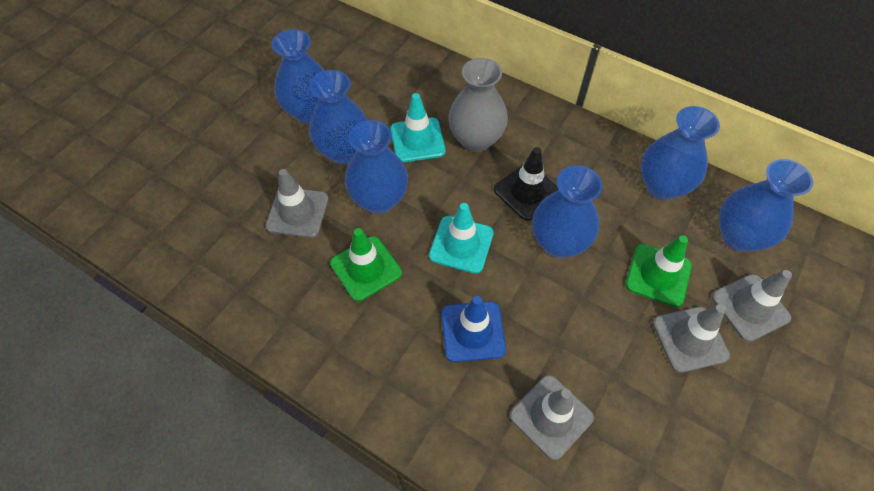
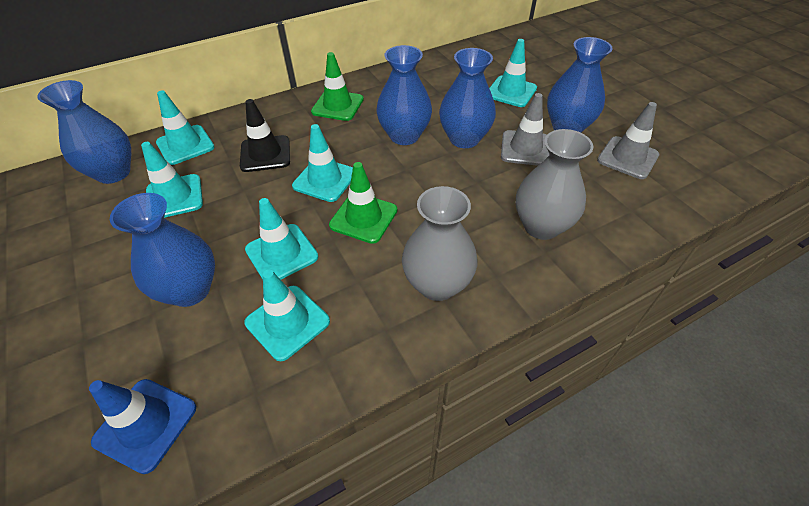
blue vase: 6 -> 5
grey traffic cone: 4 -> 2
grey vase: 1 -> 2
turquoise traffic cone: 2 -> 6

